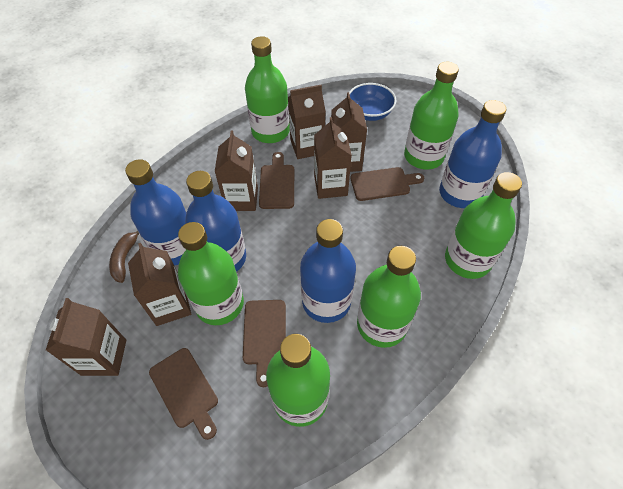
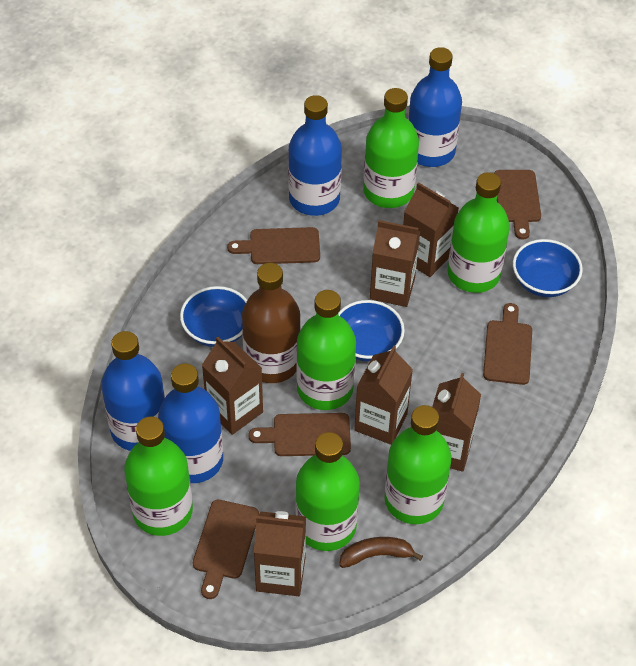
blue bowl: 1 -> 3
brown bottle: 0 -> 1
brown cutting board: 4 -> 5

